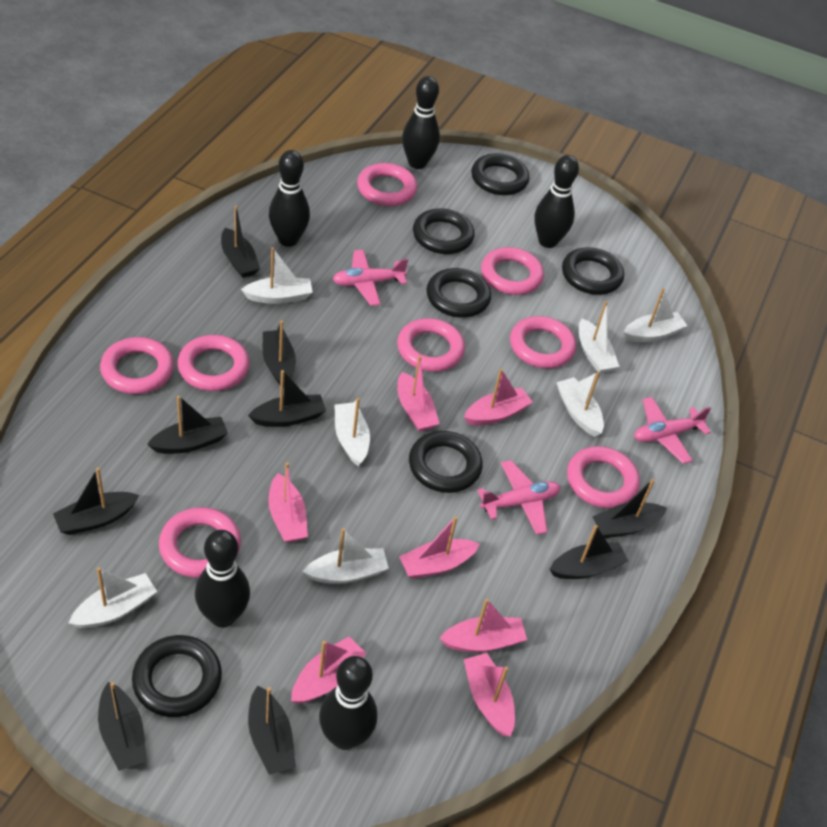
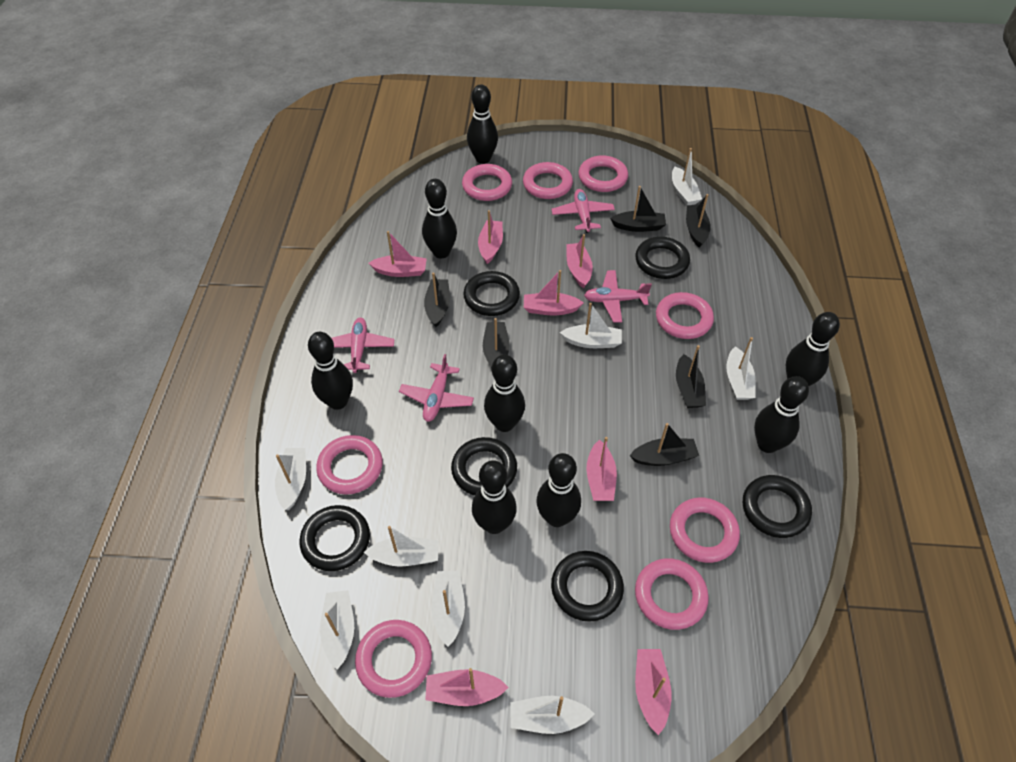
black boat: 9 -> 6
black bowling pin: 5 -> 8
pink plane: 3 -> 4
white boat: 7 -> 8

